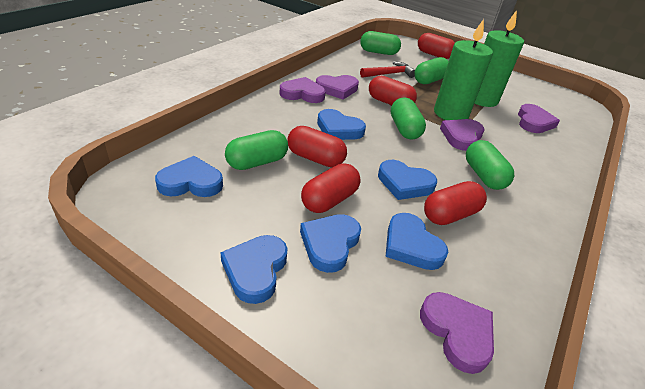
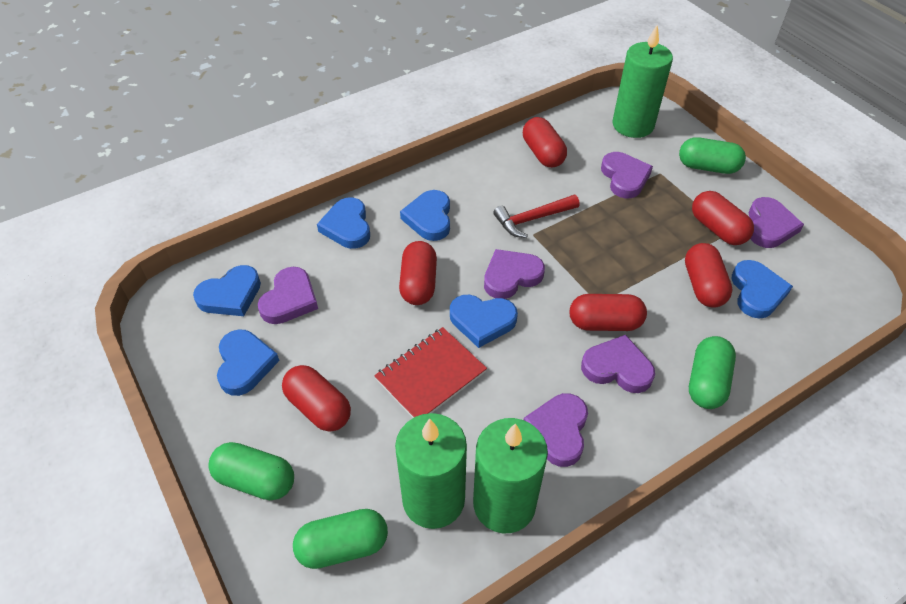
green candle: 2 -> 3
green capsule: 5 -> 4
purple heart: 5 -> 6
red capsule: 5 -> 6
red notebook: 0 -> 1

